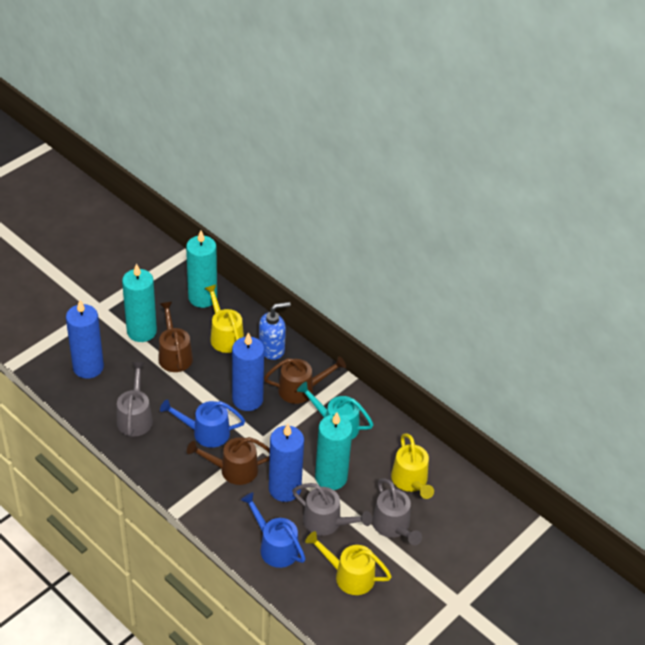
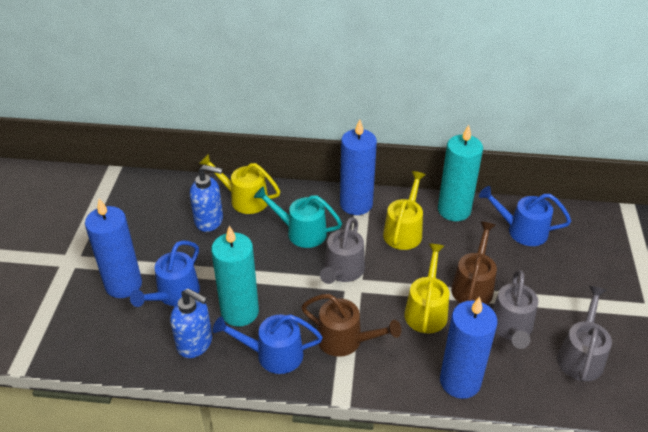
blue soap dispenser: 1 -> 2
blue watering can: 2 -> 3
brown watering can: 3 -> 2
turquoise candle: 3 -> 2

